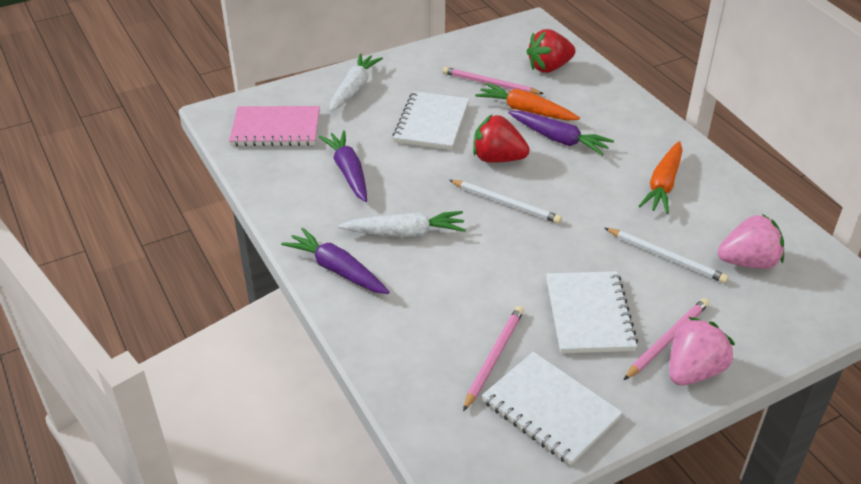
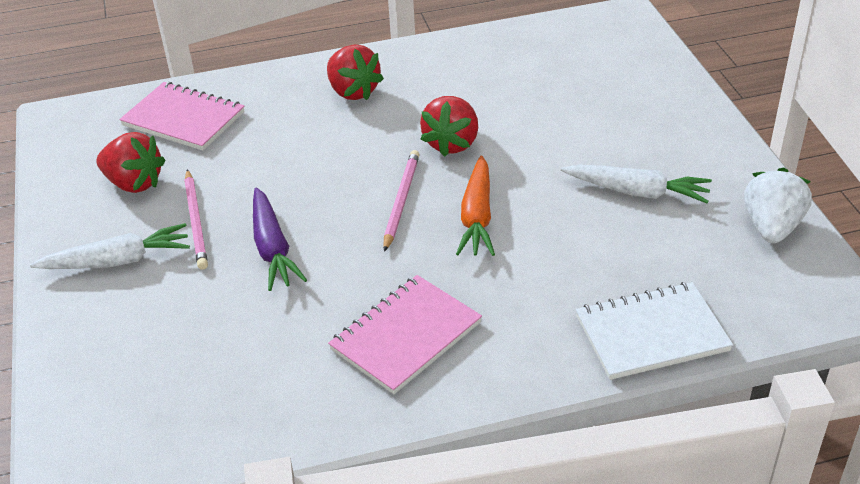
orange carrot: 2 -> 1
pink notebook: 1 -> 2
pink pencil: 3 -> 2
pink strawberry: 2 -> 0
purple carrot: 3 -> 1
red strawberry: 2 -> 3
white notebook: 3 -> 1
white pencil: 2 -> 0
white strawberry: 0 -> 1

